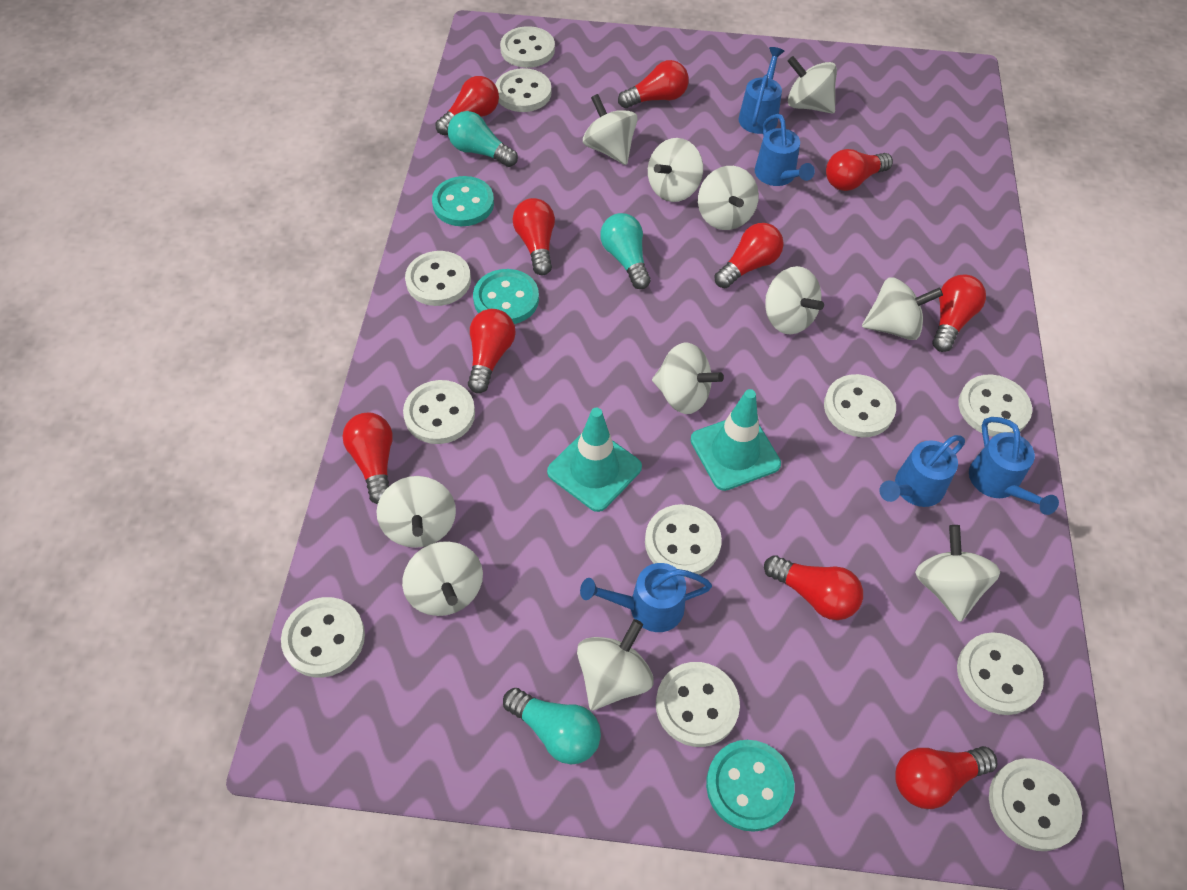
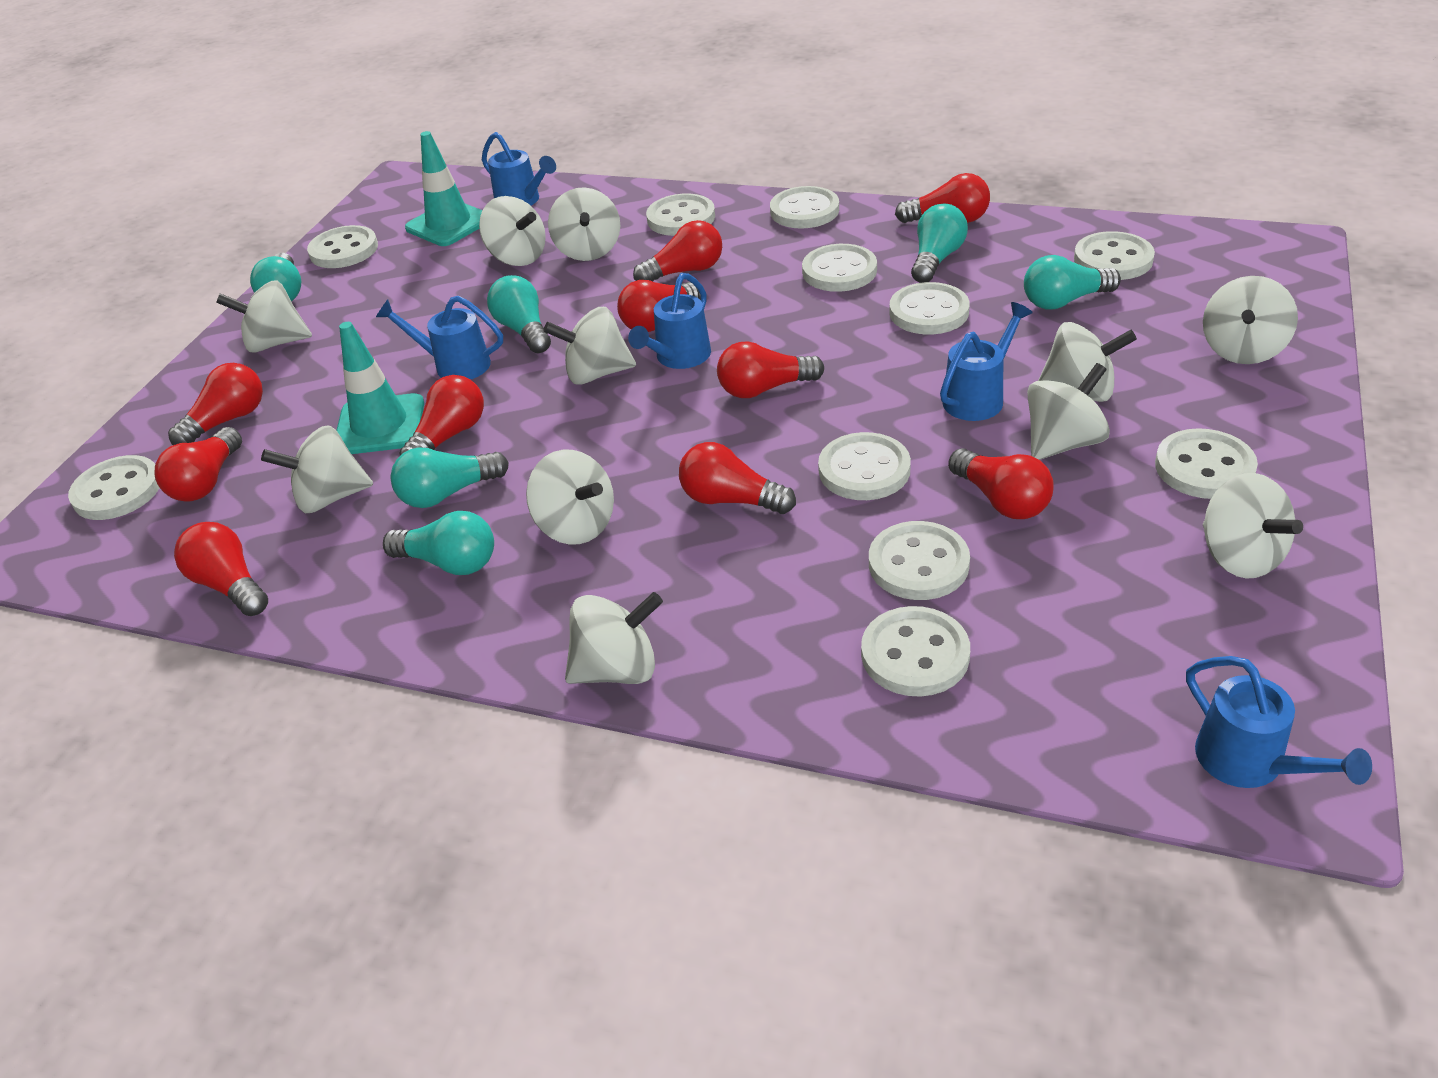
turquoise button: 3 -> 0
turquoise light bulb: 3 -> 6

